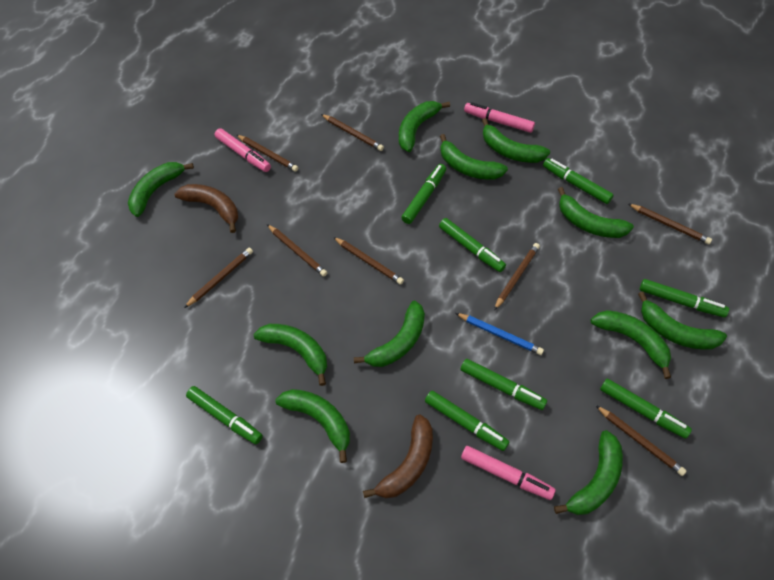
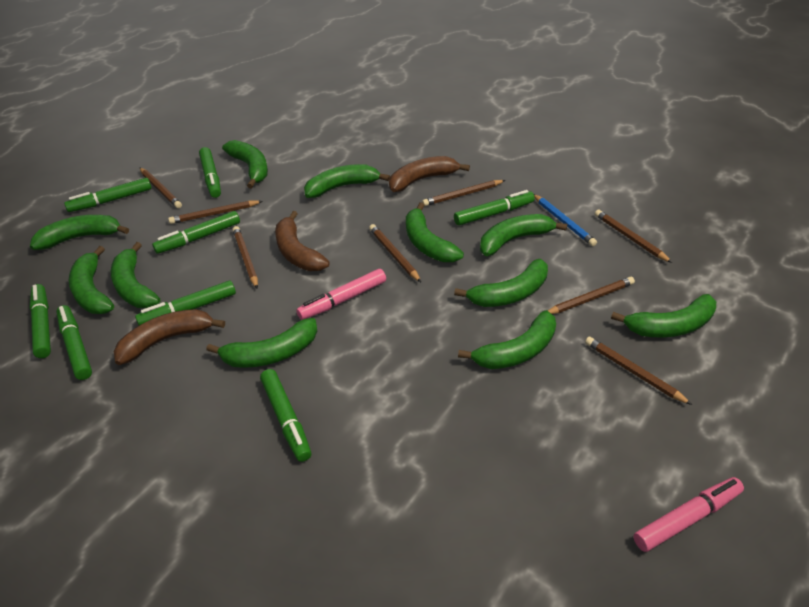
brown banana: 2 -> 3
pink marker: 3 -> 2

